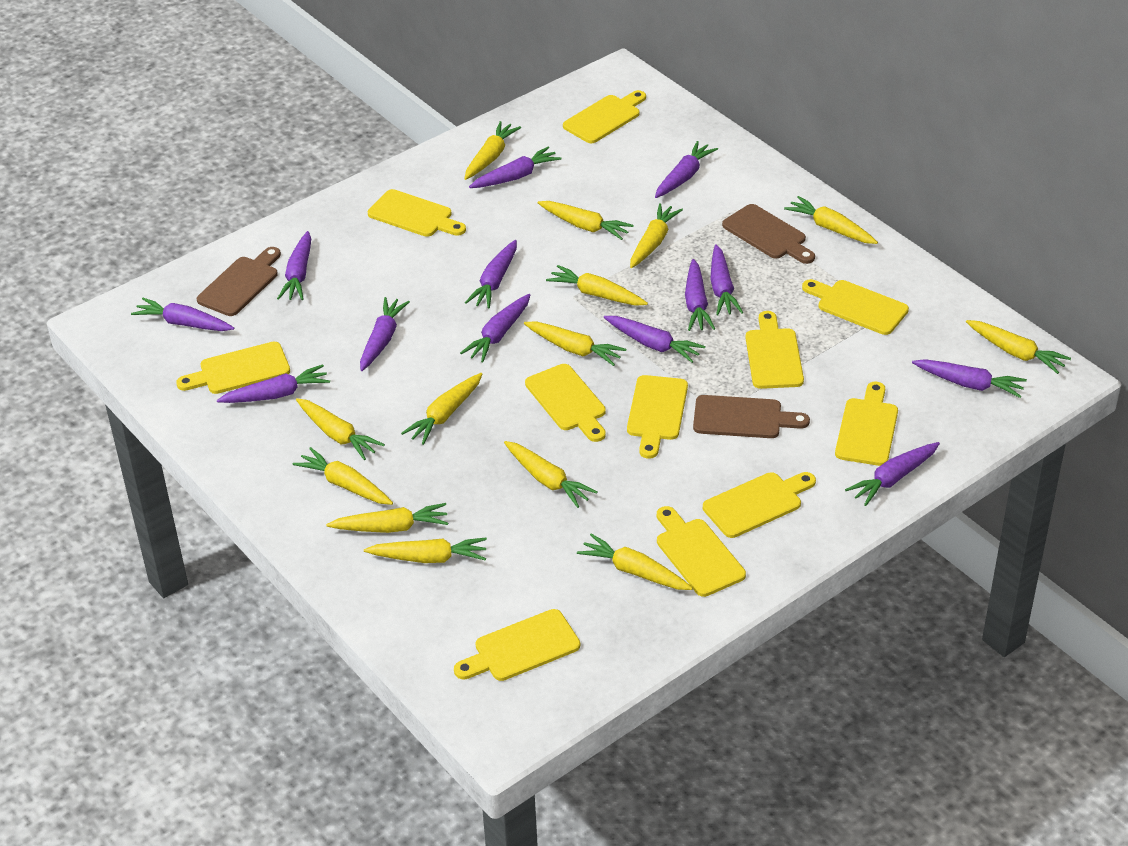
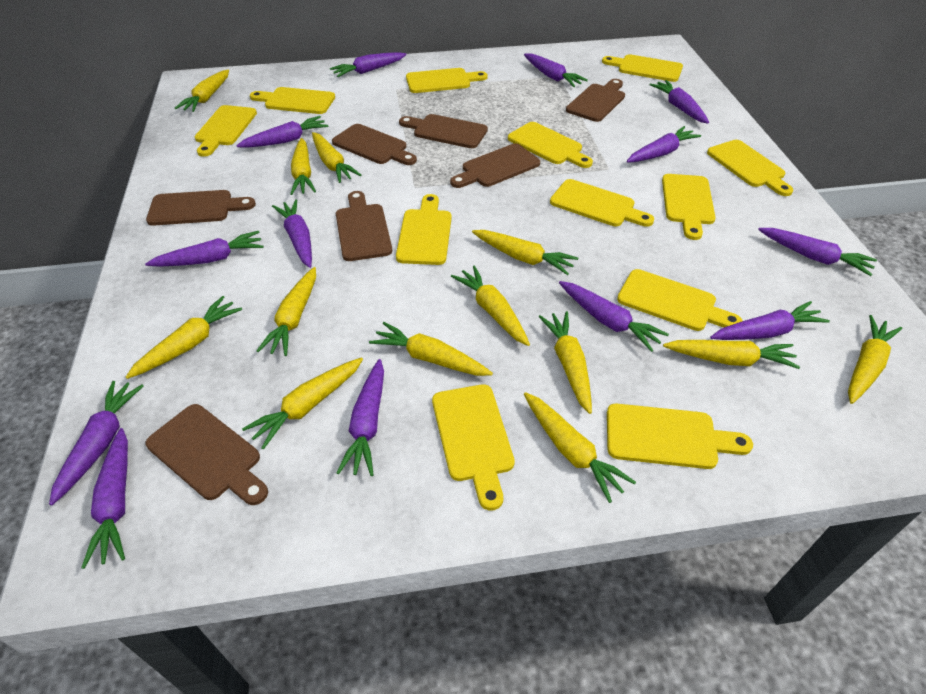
brown cutting board: 3 -> 7
yellow carrot: 14 -> 13
yellow cutting board: 11 -> 12

